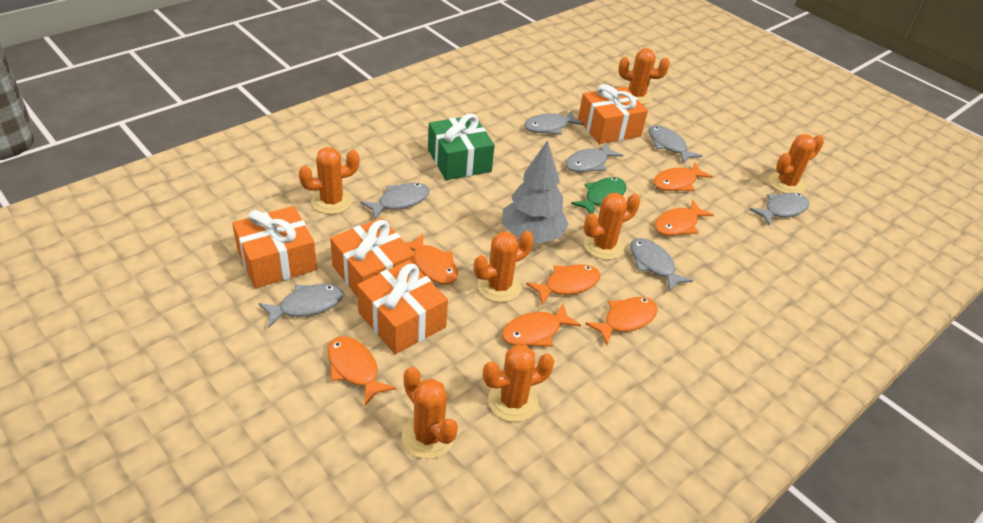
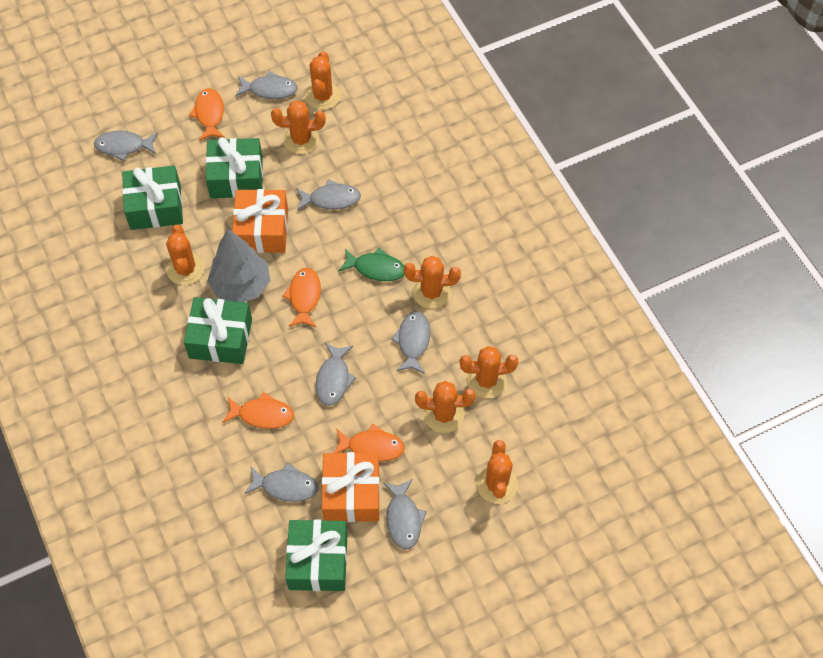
green gift: 1 -> 4
orange fish: 7 -> 4
orange gift: 4 -> 2

